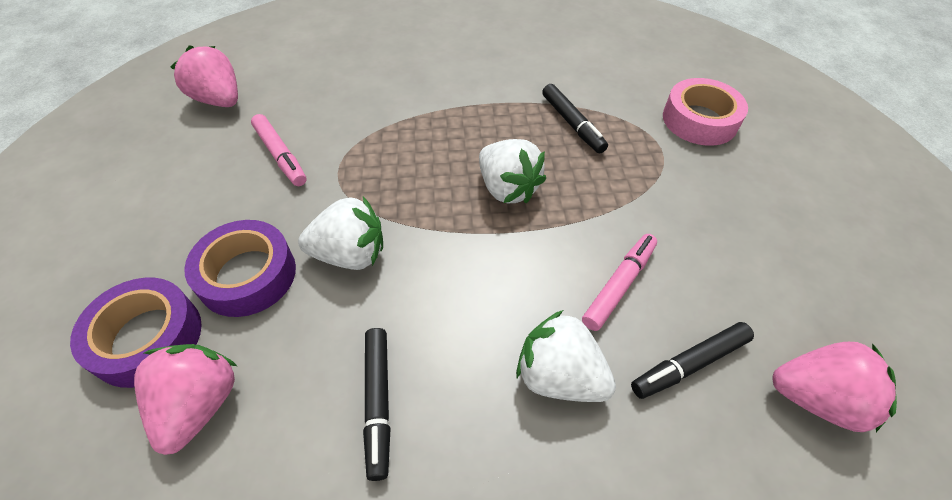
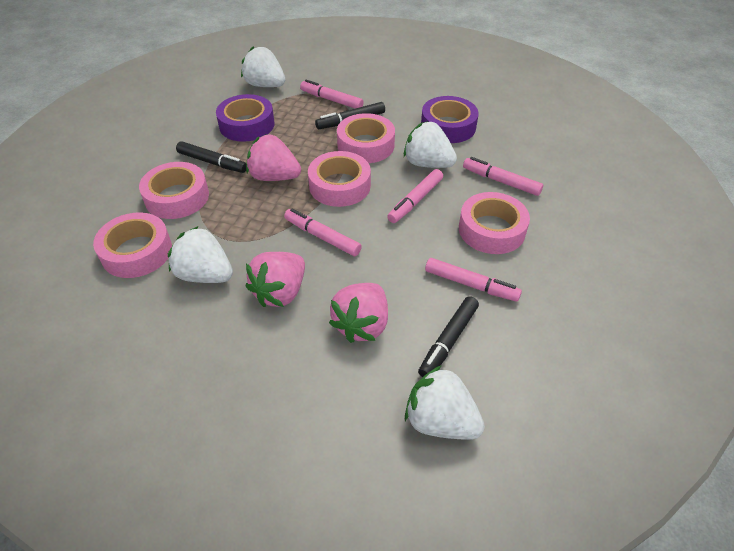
pink marker: 2 -> 5
pink tape: 1 -> 5
white strawberry: 3 -> 4

